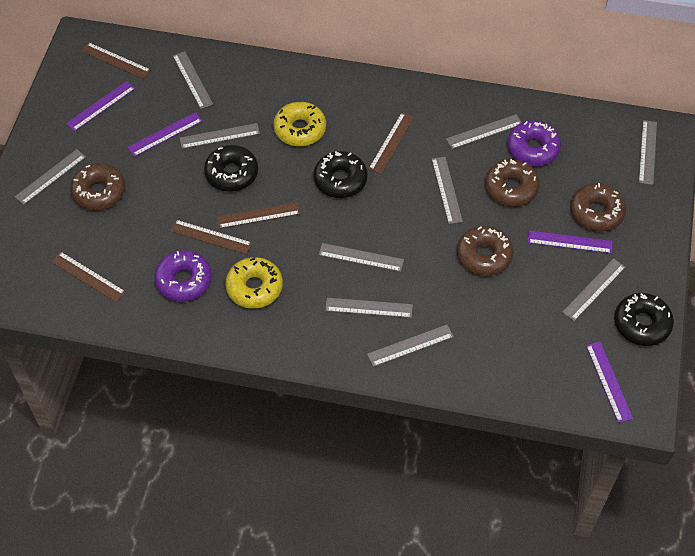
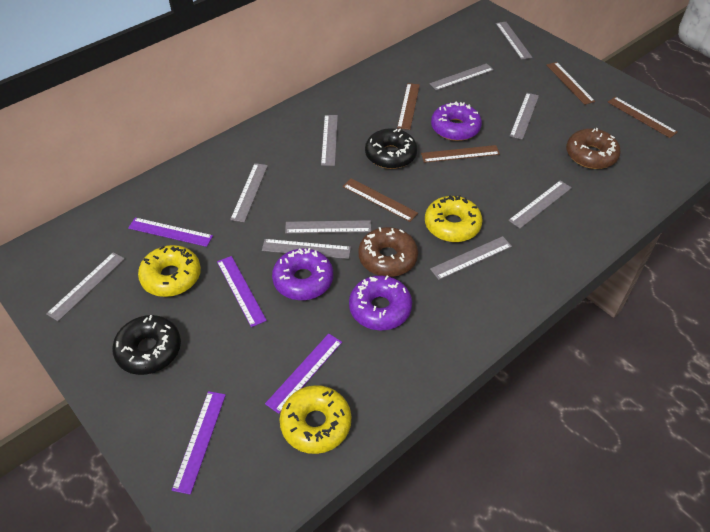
black donut: 3 -> 2
brown donut: 4 -> 2
purple donut: 2 -> 3
yellow donut: 2 -> 3

